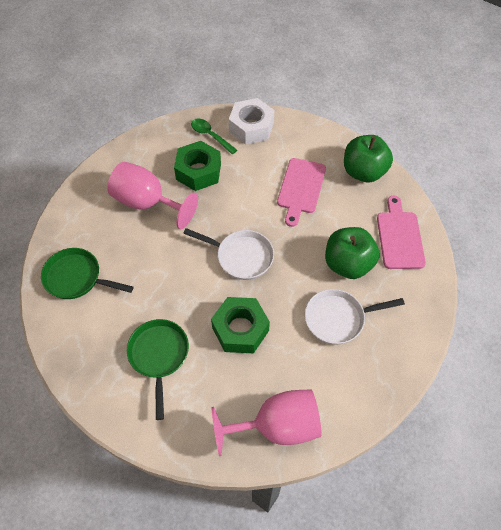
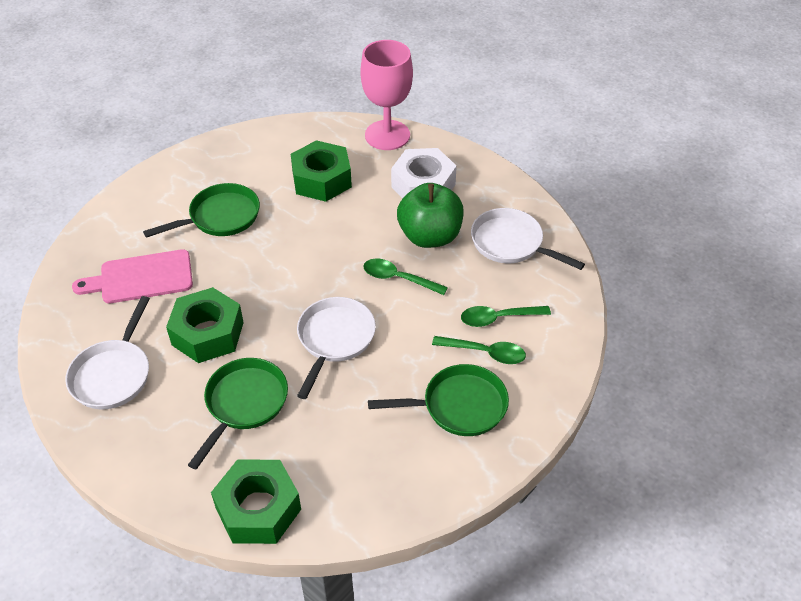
green apple: 2 -> 1
green nut: 2 -> 3
green pan: 2 -> 3
green spoon: 1 -> 3
pink cutting board: 2 -> 1
pink goblet: 2 -> 1
white pan: 2 -> 3

